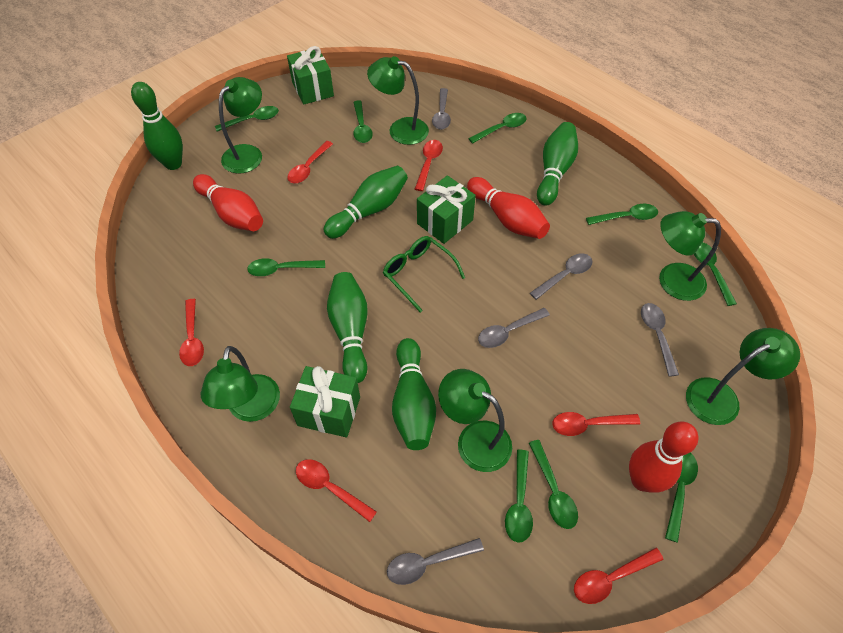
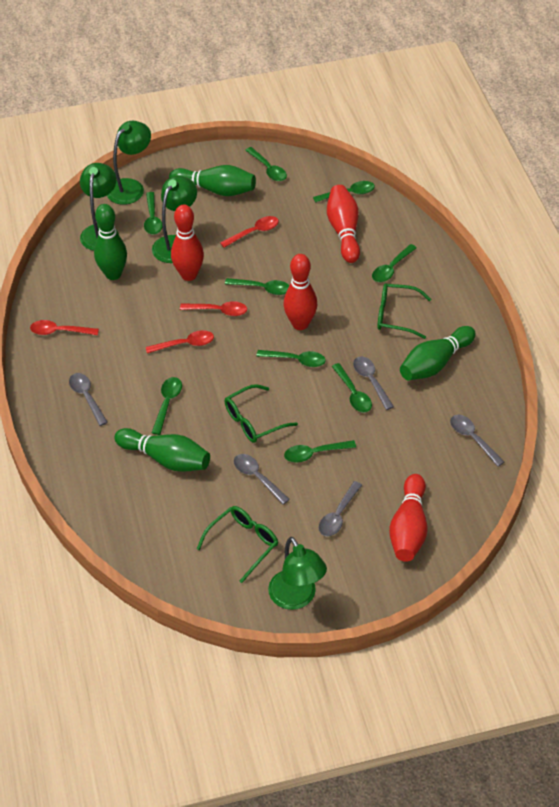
green bowling pin: 5 -> 4
green gift: 3 -> 0
green glasses: 1 -> 3
green lamp: 6 -> 4
red bowling pin: 3 -> 4
red spoon: 6 -> 4

